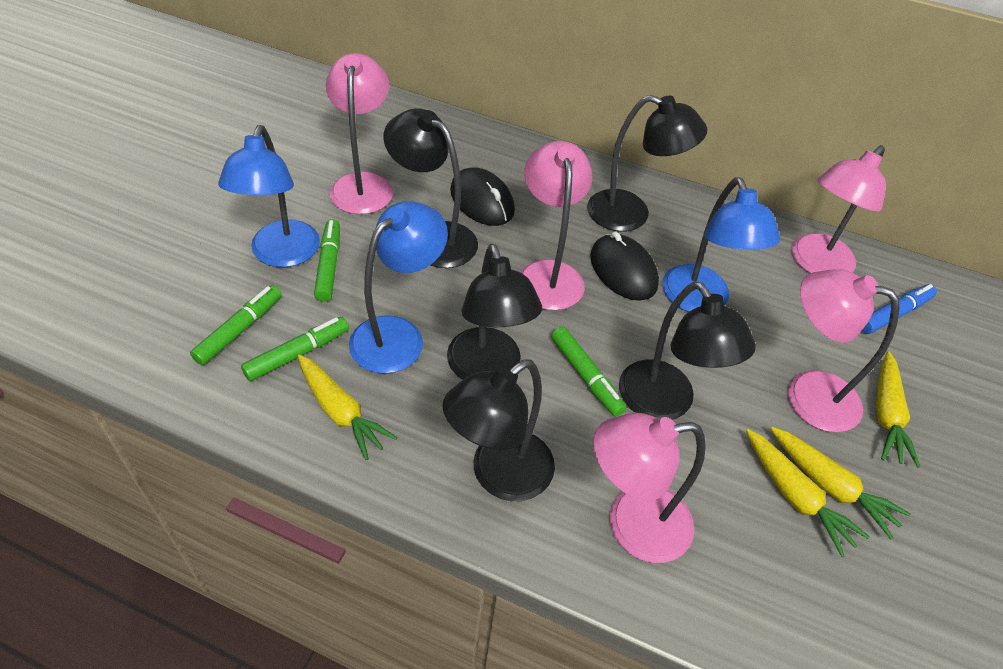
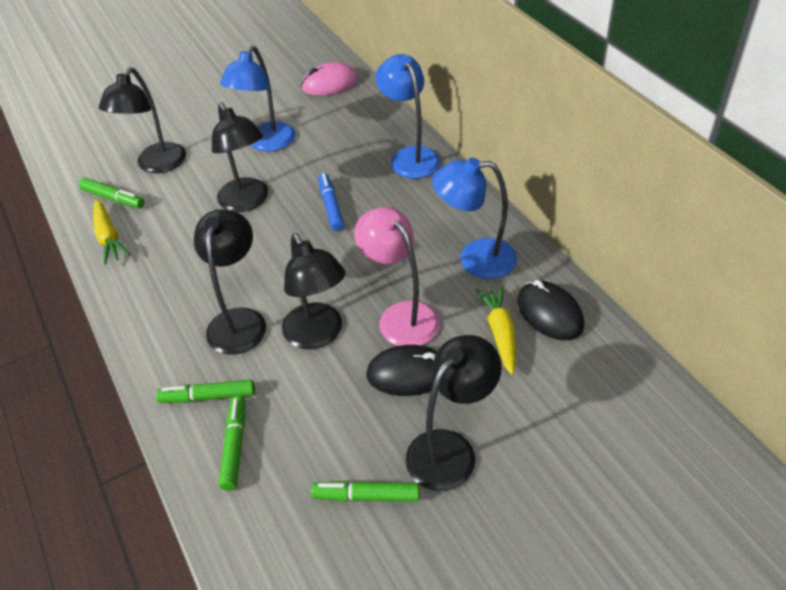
pink lamp: 5 -> 1
pink mouse: 0 -> 1
yellow carrot: 4 -> 2

